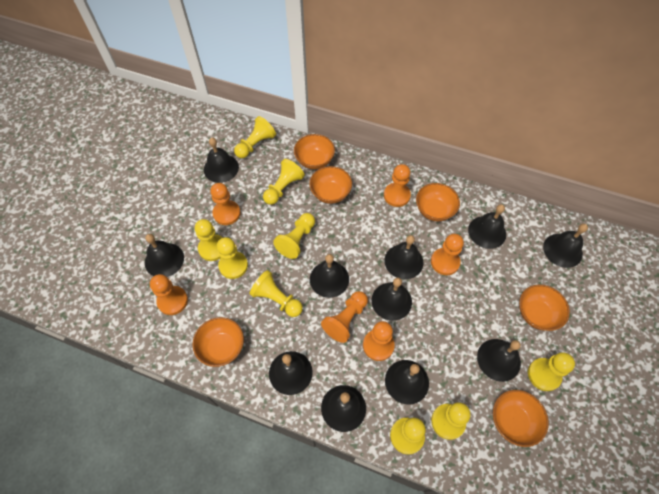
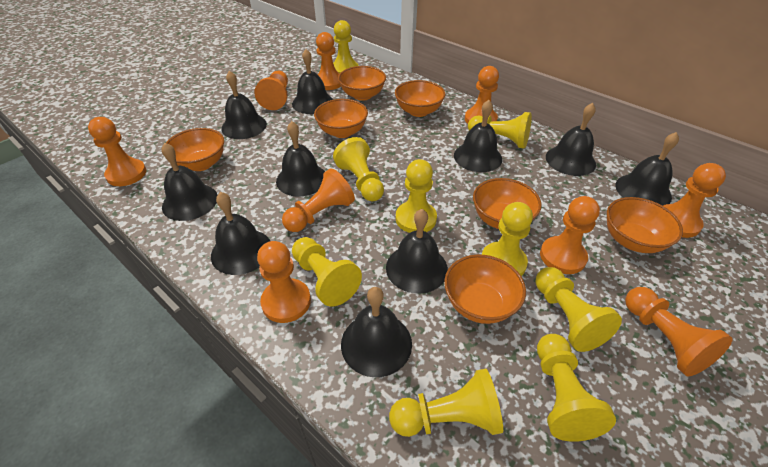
black bell: 11 -> 10
orange bowl: 6 -> 7
orange pawn: 6 -> 9

